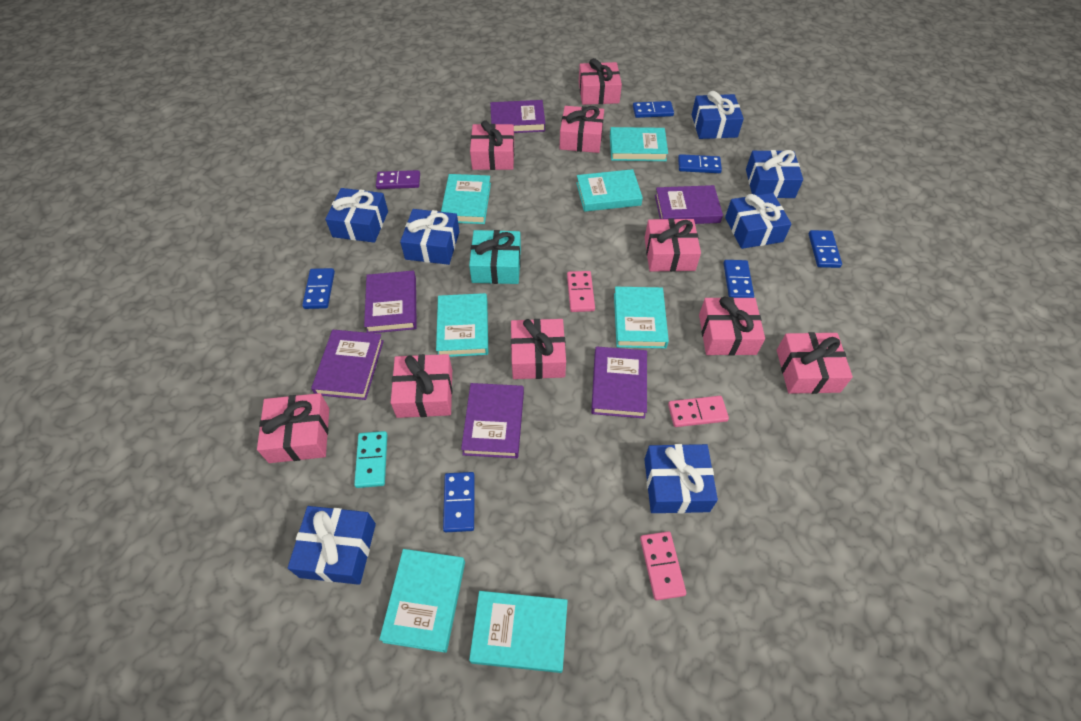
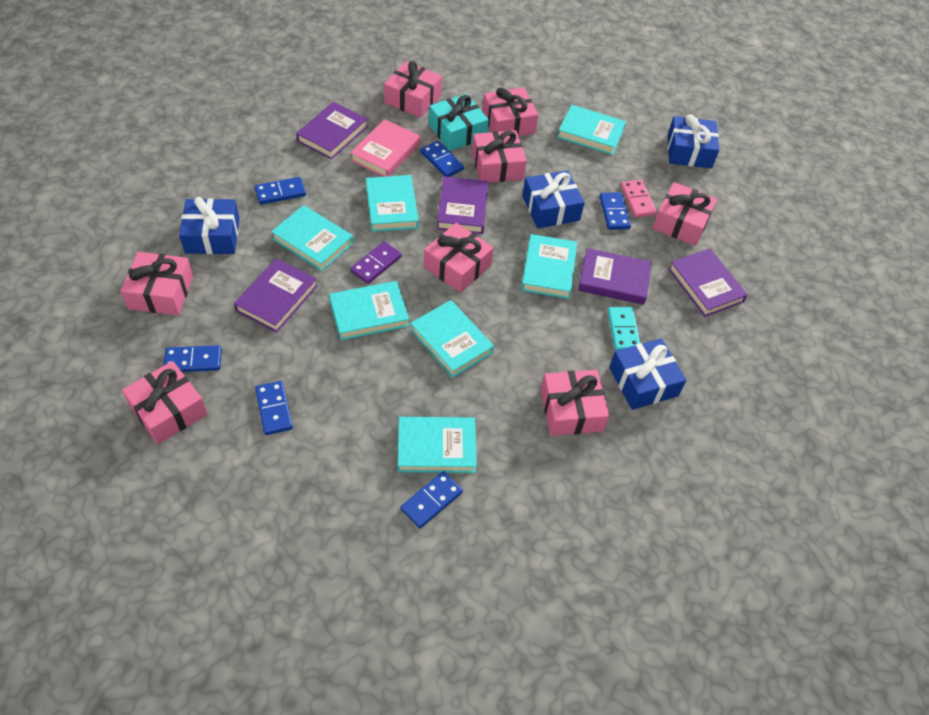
blue gift: 7 -> 4
pink book: 0 -> 1
pink domino: 3 -> 1
pink gift: 9 -> 8
purple book: 6 -> 5

